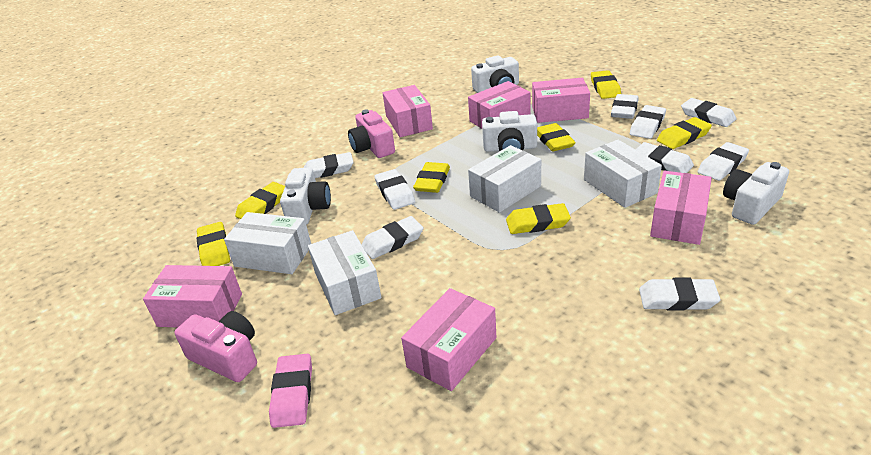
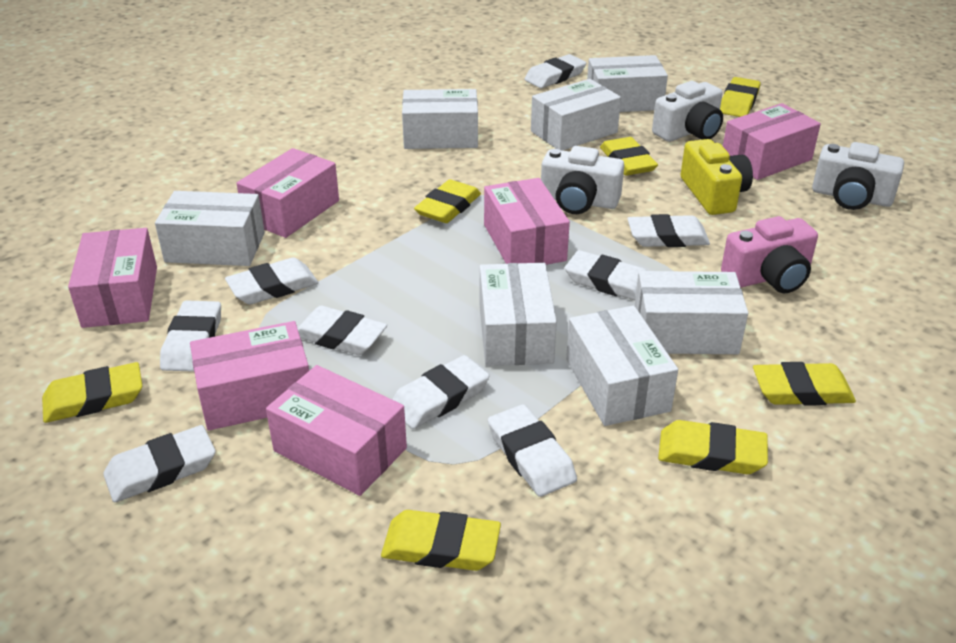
pink camera: 2 -> 1
pink eraser: 1 -> 0
white box: 4 -> 7
white camera: 4 -> 3
yellow camera: 0 -> 1

